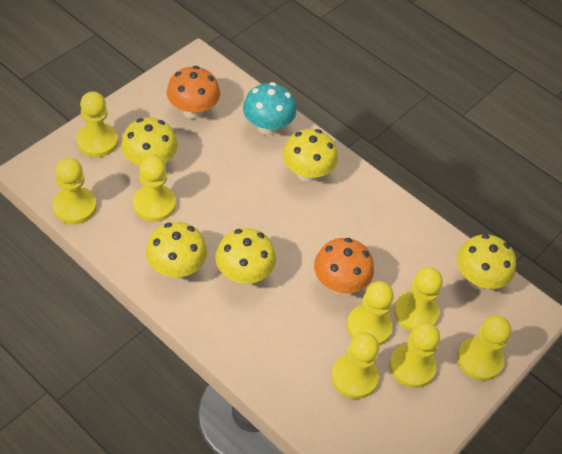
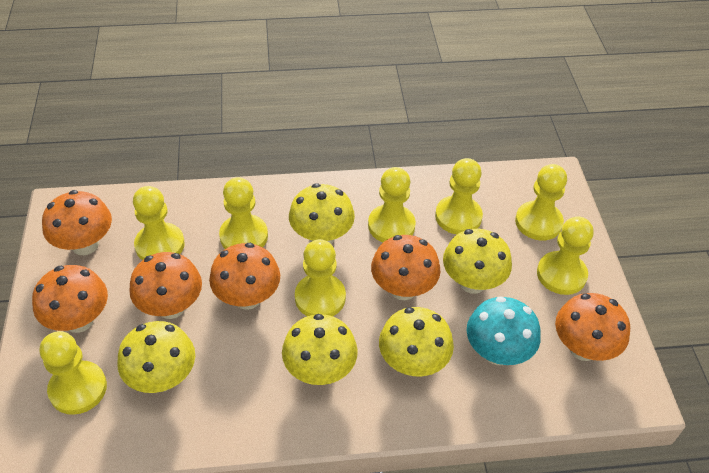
orange mushroom: 2 -> 6

